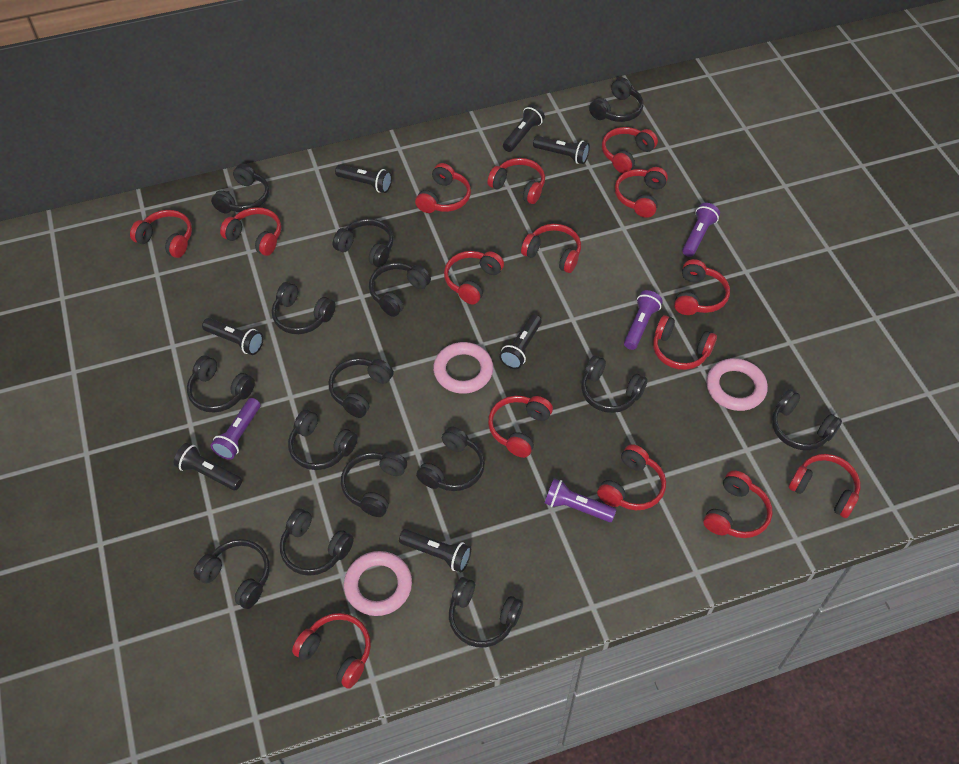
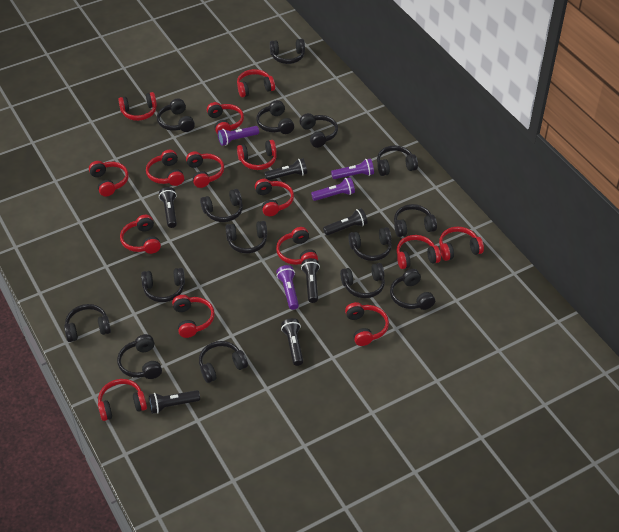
black flashlight: 7 -> 6
pink ring: 3 -> 0

